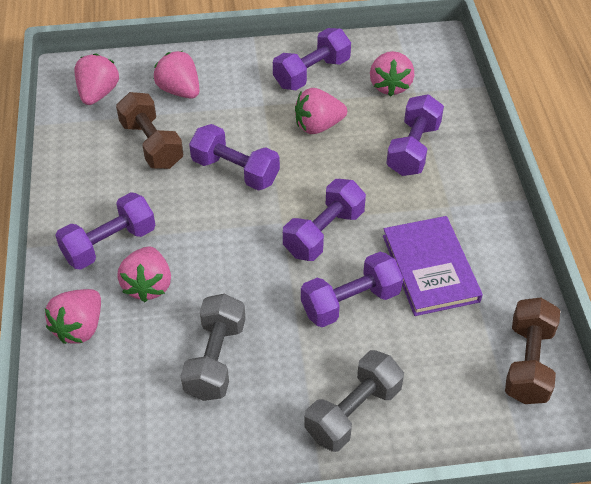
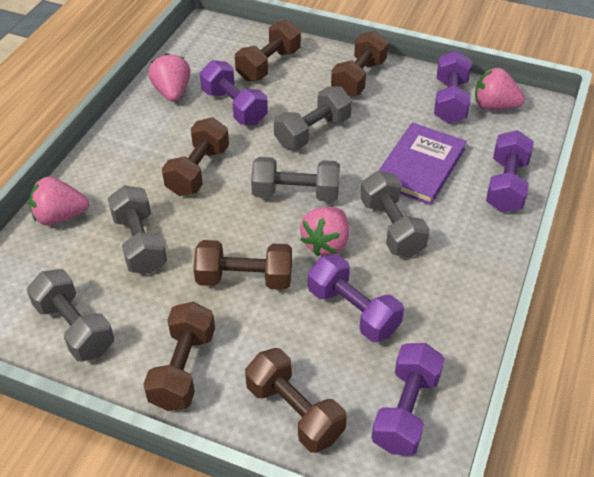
brown dumbbell: 2 -> 6
grey dumbbell: 2 -> 5
pink strawberry: 6 -> 4
purple dumbbell: 6 -> 5

